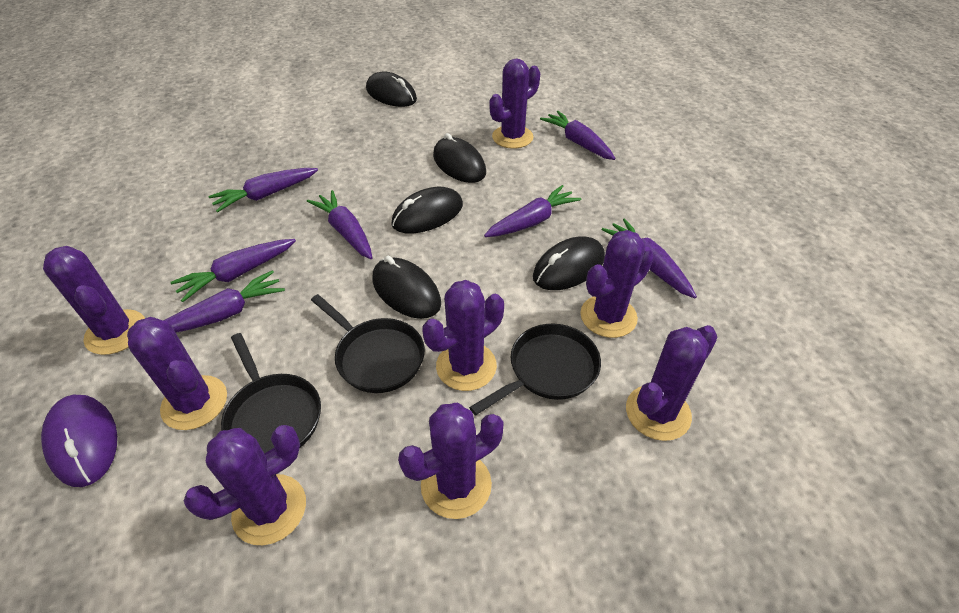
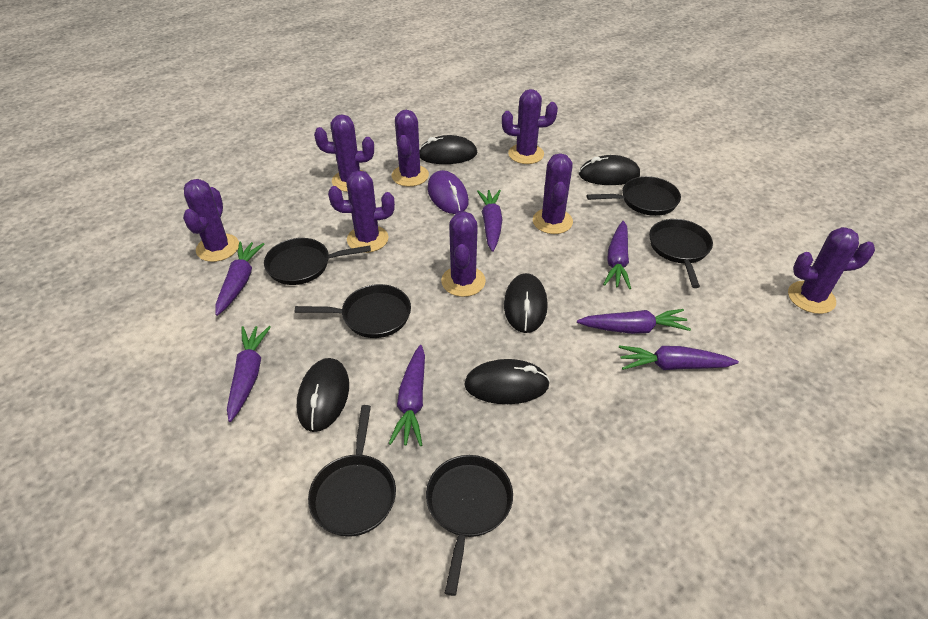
black pan: 3 -> 6

